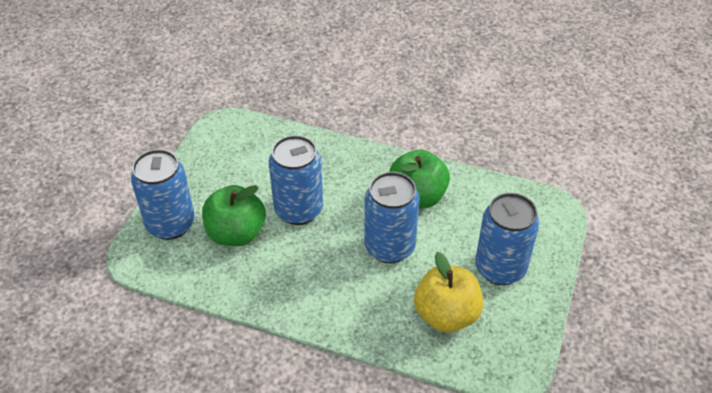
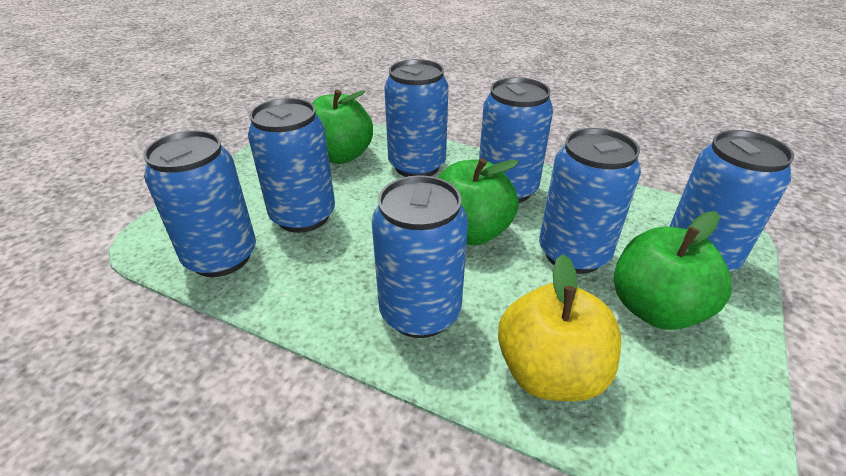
blue can: 4 -> 7
green apple: 2 -> 3

